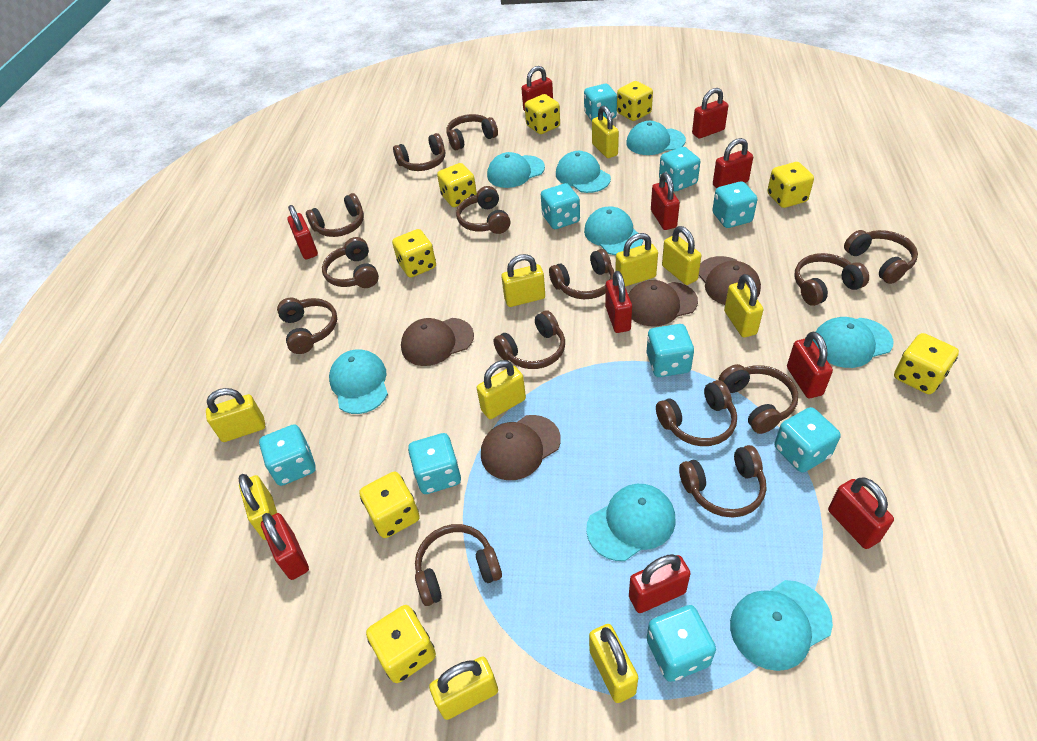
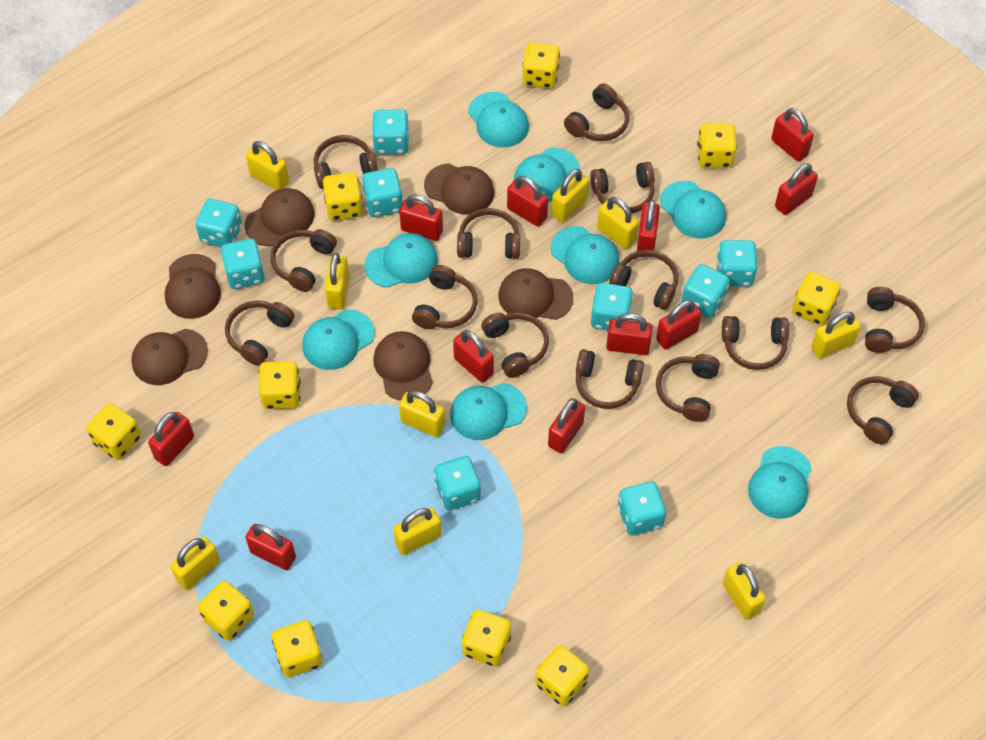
brown cap: 4 -> 6
red padlock: 10 -> 11
yellow dice: 8 -> 10
yellow padlock: 10 -> 9

